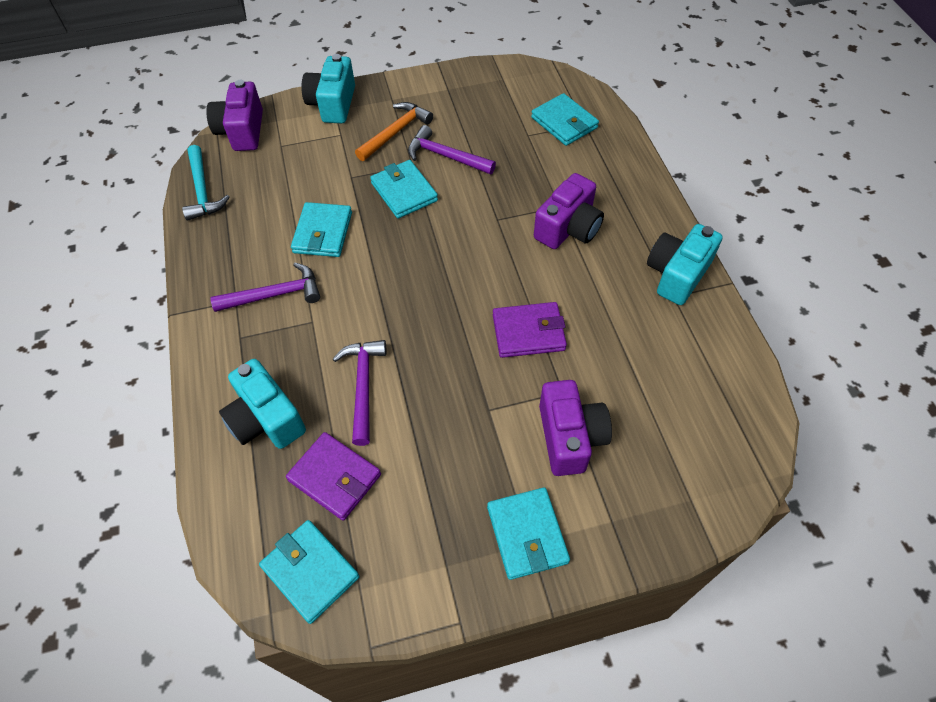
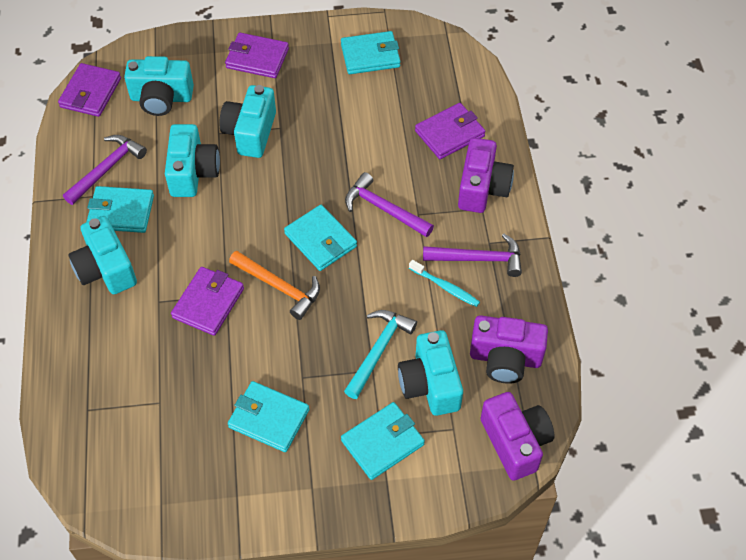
purple wallet: 2 -> 4
turquoise camera: 3 -> 5
turquoise toothbrush: 0 -> 1

